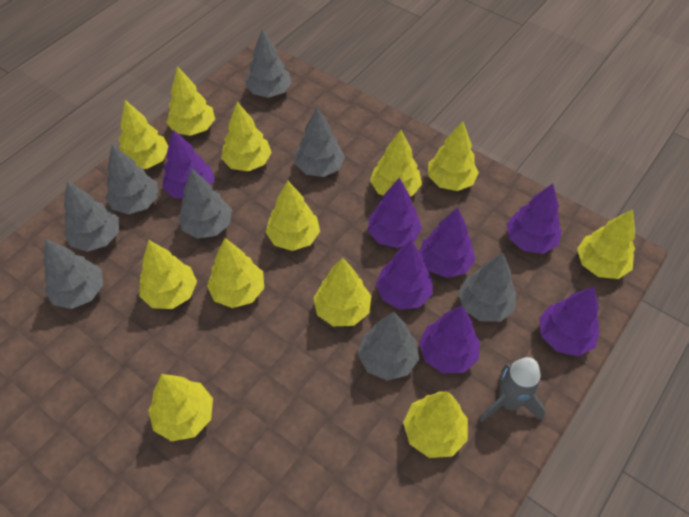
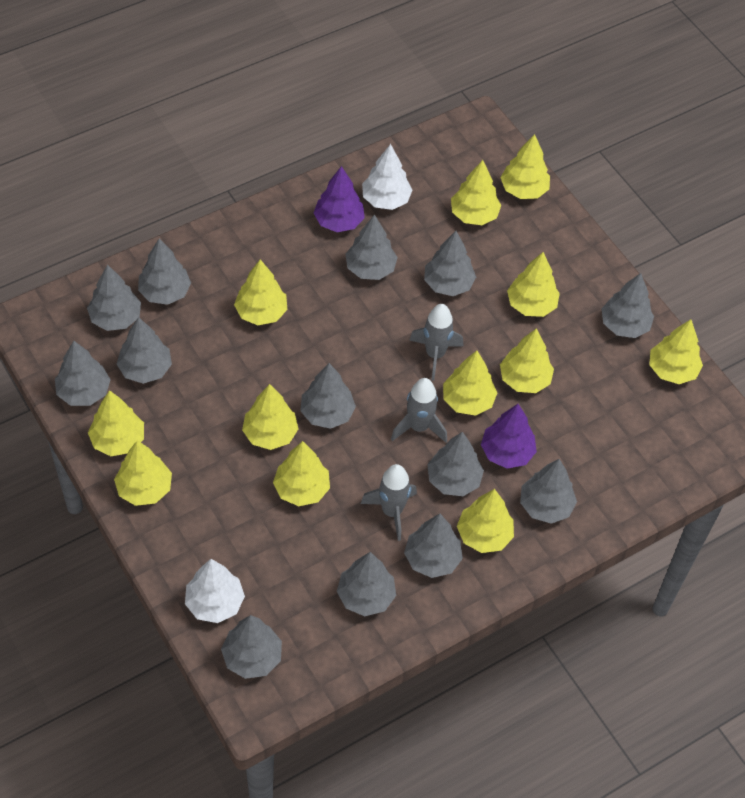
grey rocket: 1 -> 3
grey tree: 8 -> 13
purple tree: 7 -> 2
white tree: 0 -> 2

